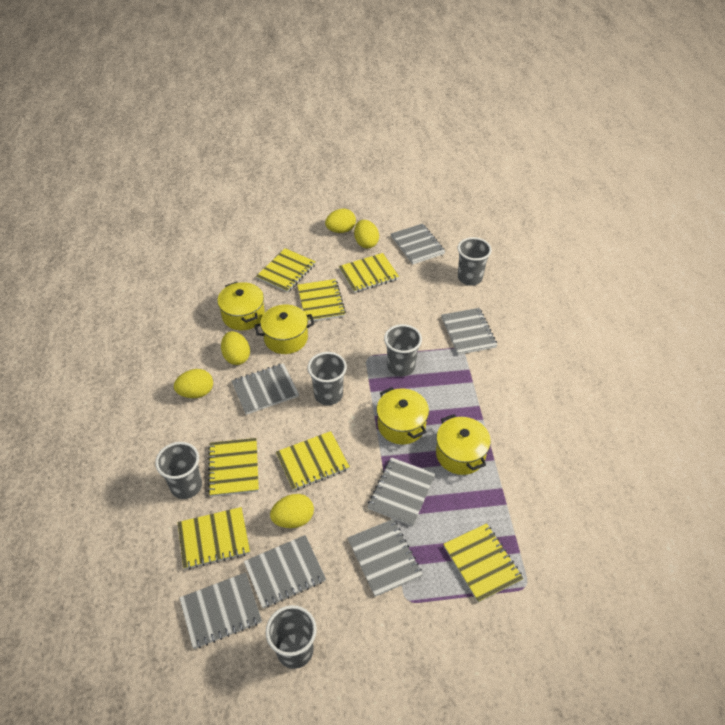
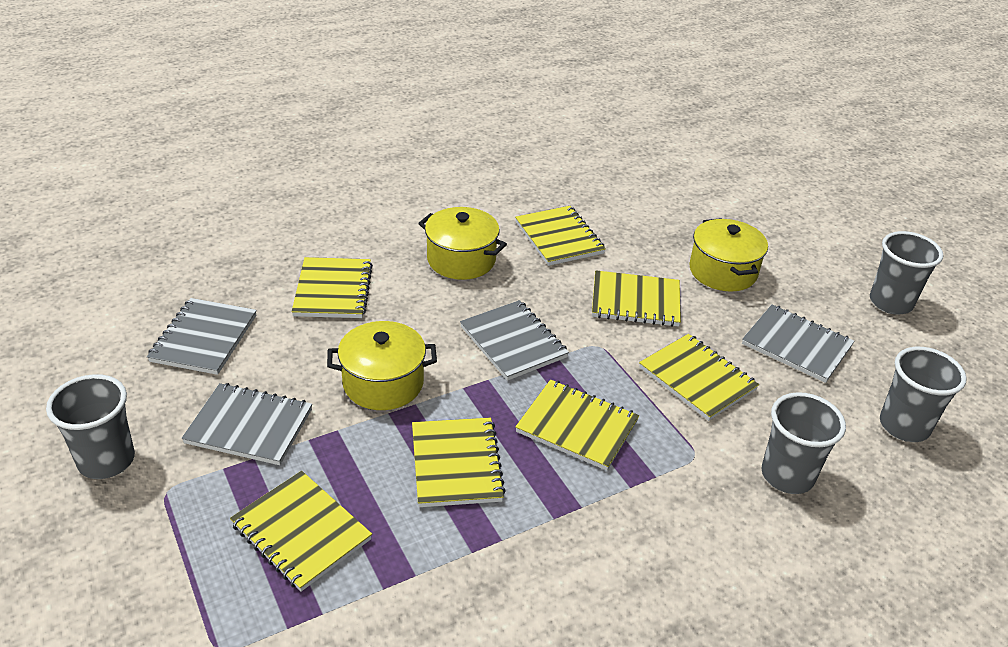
grey cup: 5 -> 4
grey notebook: 7 -> 4
yellow egg: 5 -> 0
yellow pot: 4 -> 3

